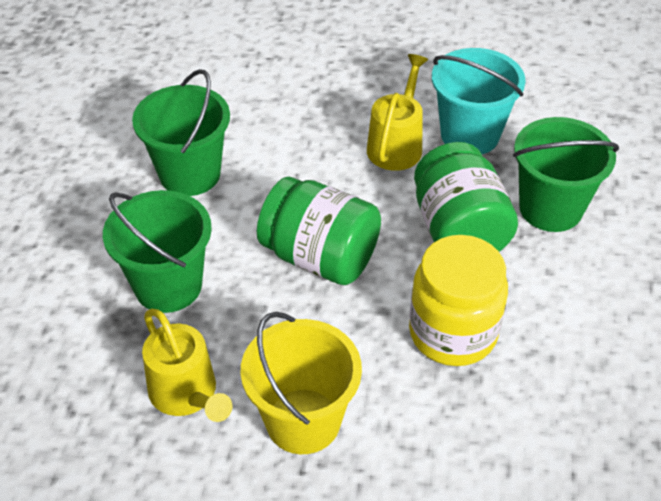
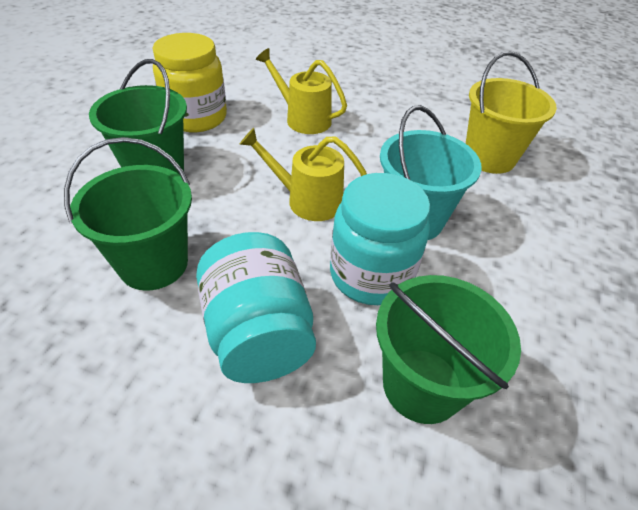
green jar: 2 -> 0
turquoise jar: 0 -> 2

